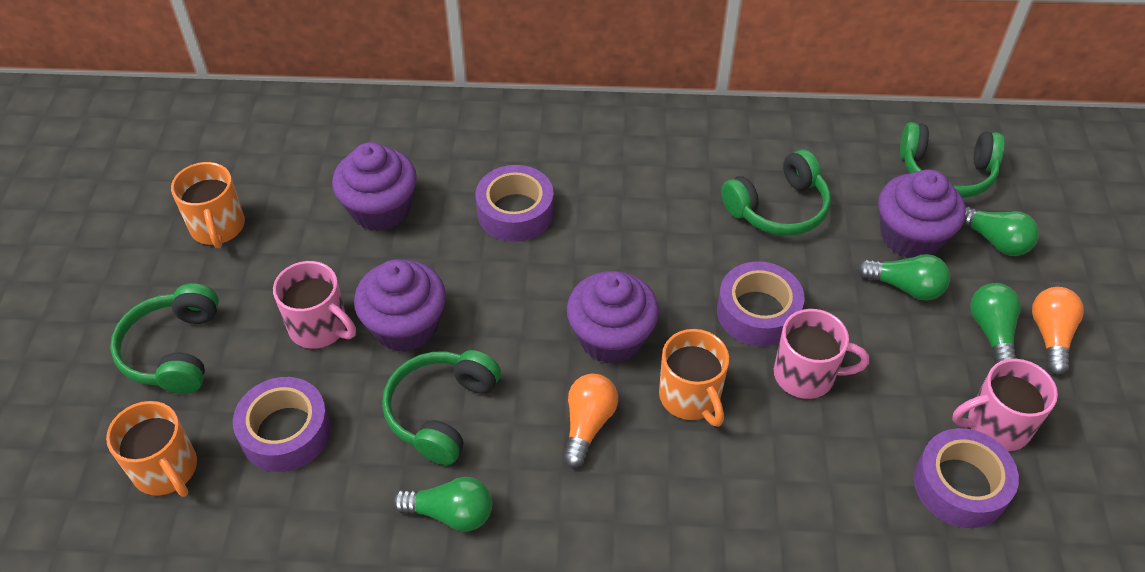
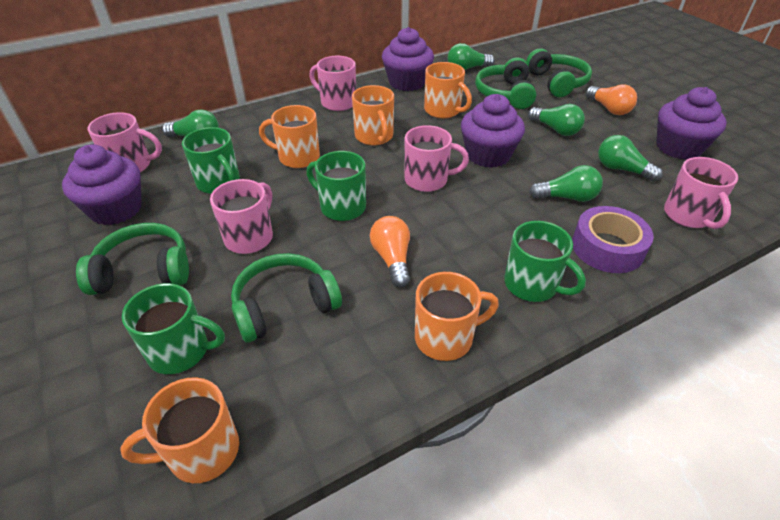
green light bulb: 4 -> 5
green mug: 0 -> 4
orange mug: 3 -> 5
pink mug: 3 -> 5
purple tape: 4 -> 1

